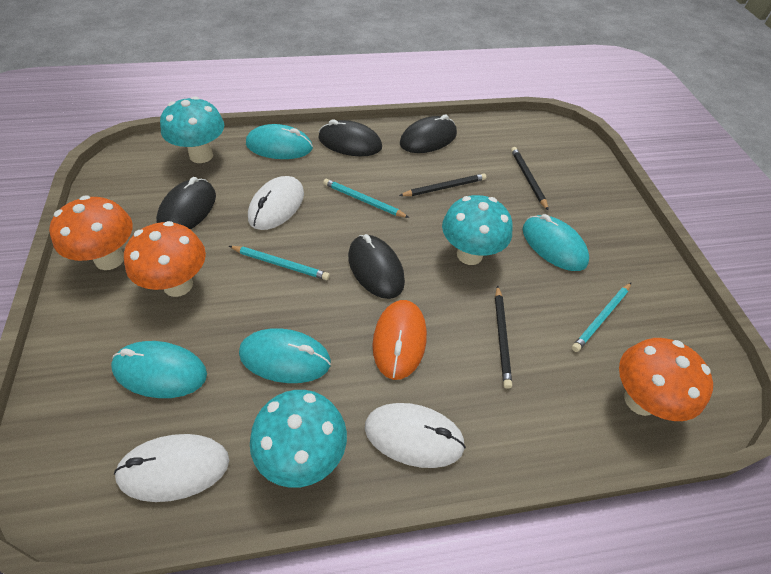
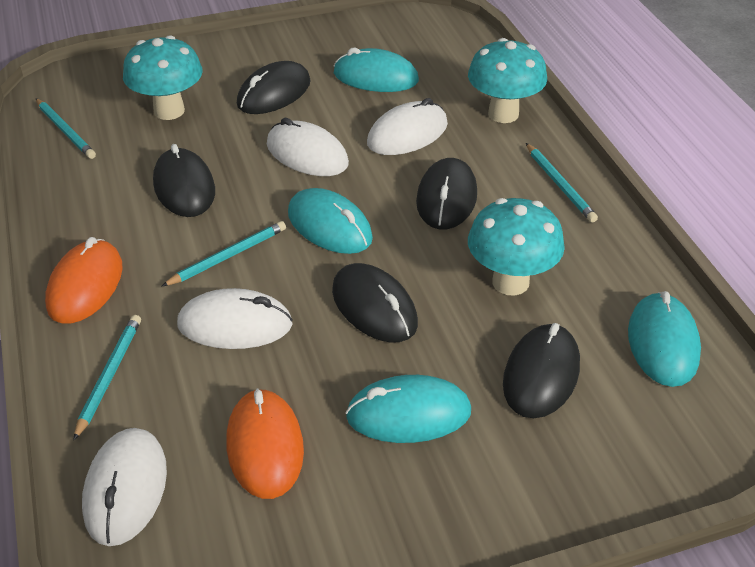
black mouse: 4 -> 5
black pencil: 3 -> 0
orange mouse: 1 -> 2
orange mushroom: 3 -> 0
turquoise pencil: 3 -> 4
white mouse: 3 -> 4

